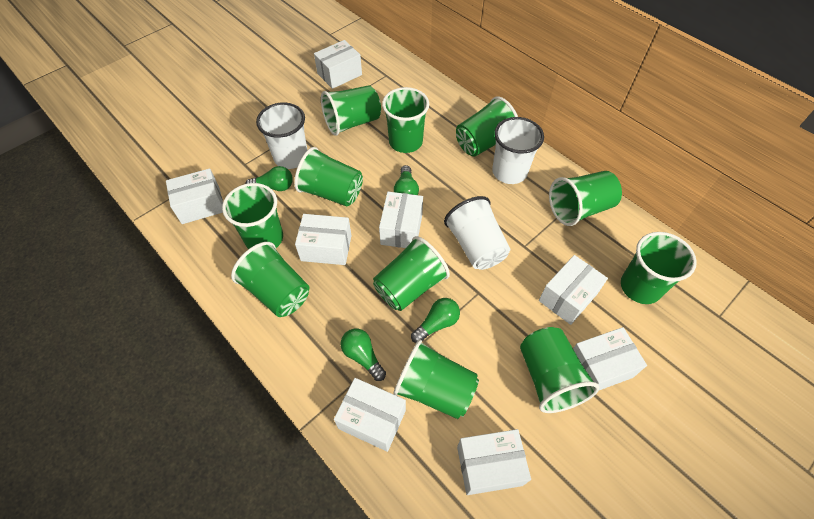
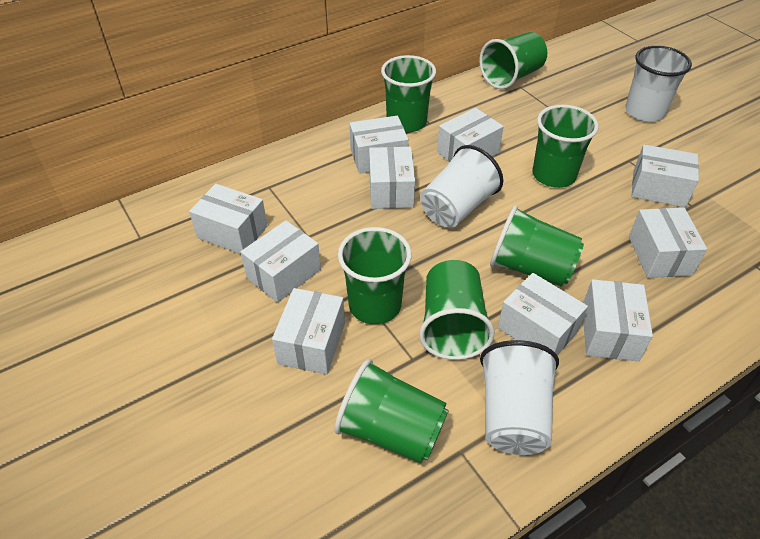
green cup: 11 -> 7
green light bulb: 4 -> 0
white box: 8 -> 10

